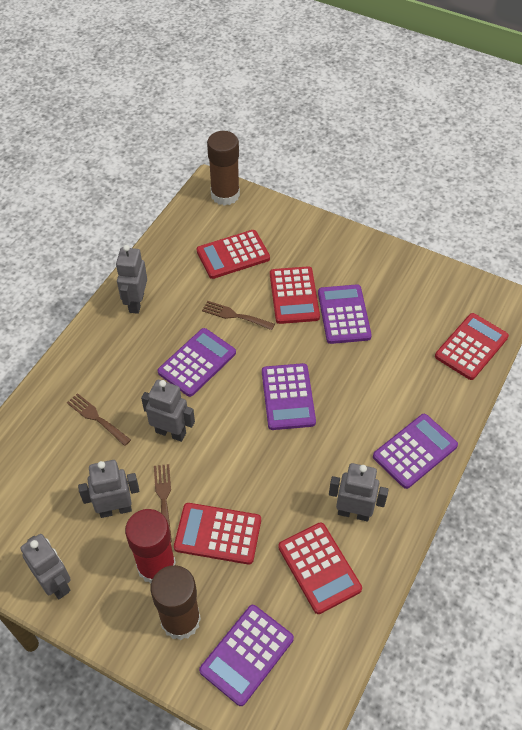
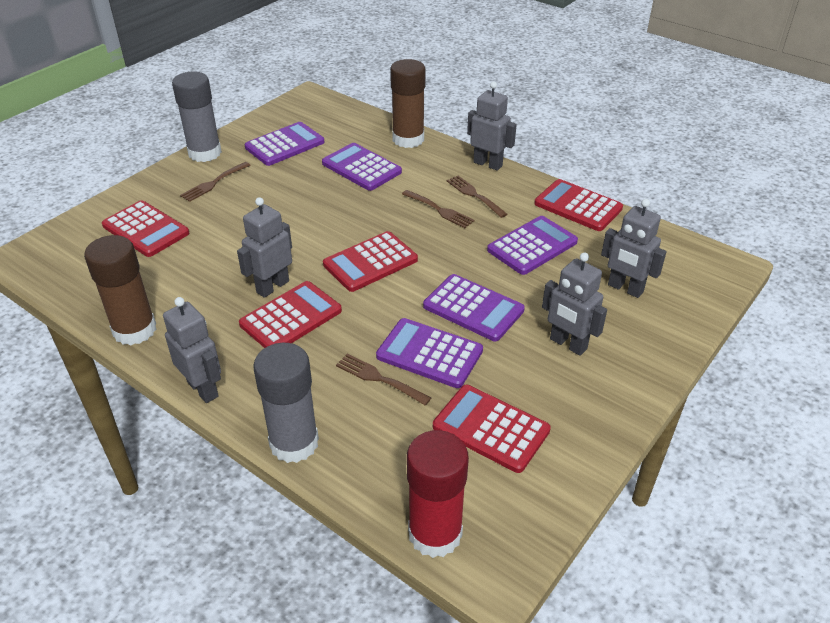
brown fork: 3 -> 4
grey glue stick: 0 -> 2

